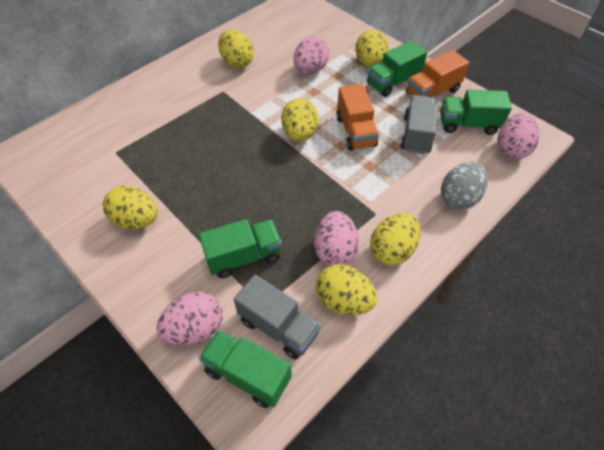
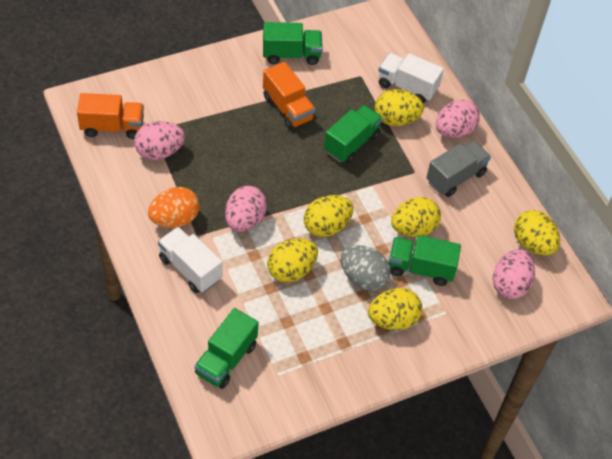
grey truck: 2 -> 1
orange egg: 0 -> 1
white truck: 0 -> 2

